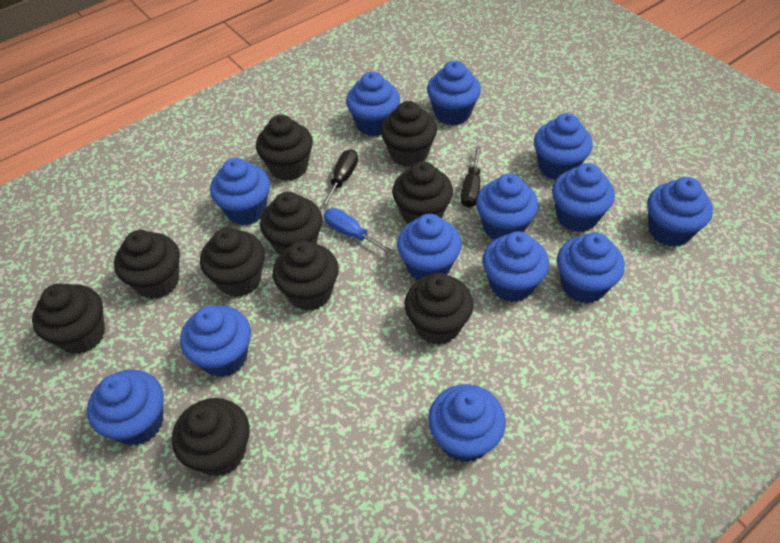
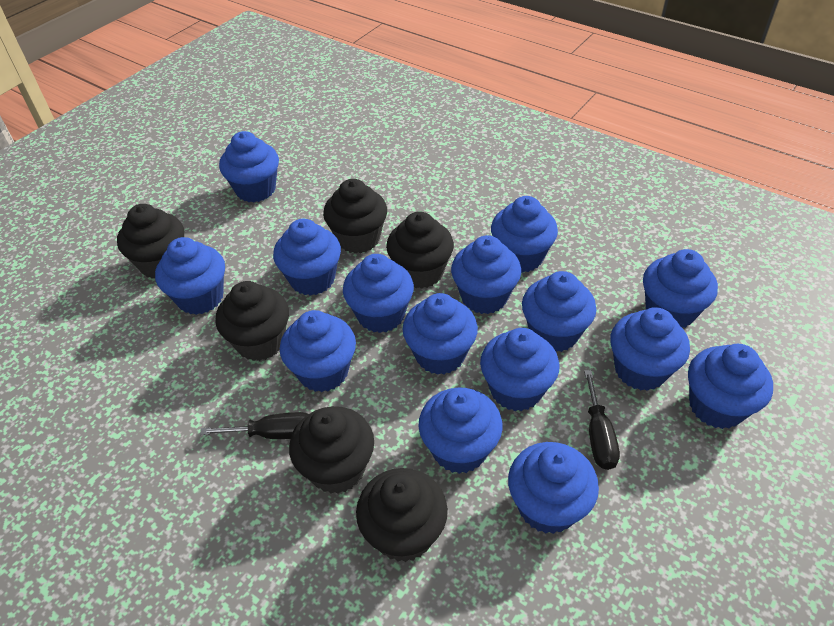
black cupcake: 10 -> 6
blue cupcake: 13 -> 15
blue screwdriver: 1 -> 0

